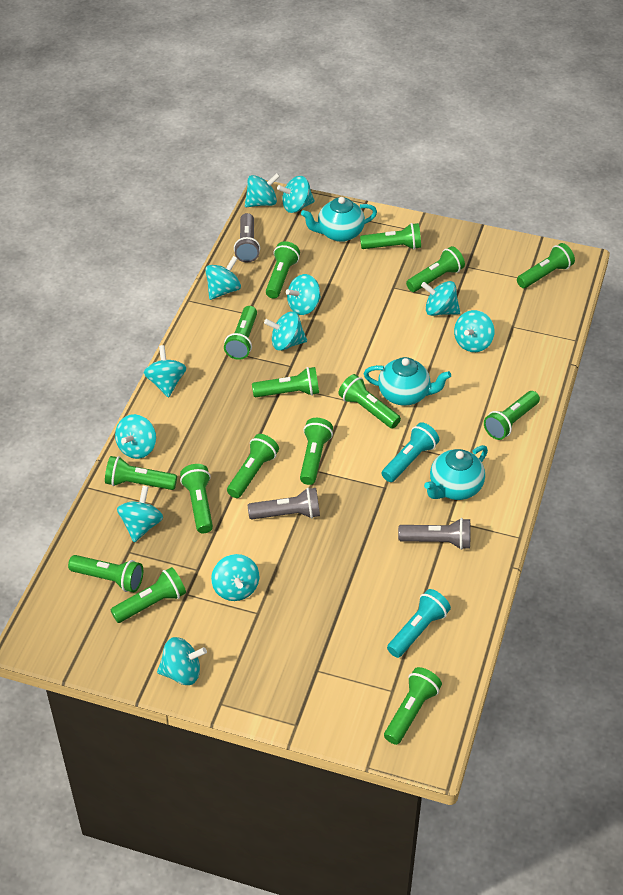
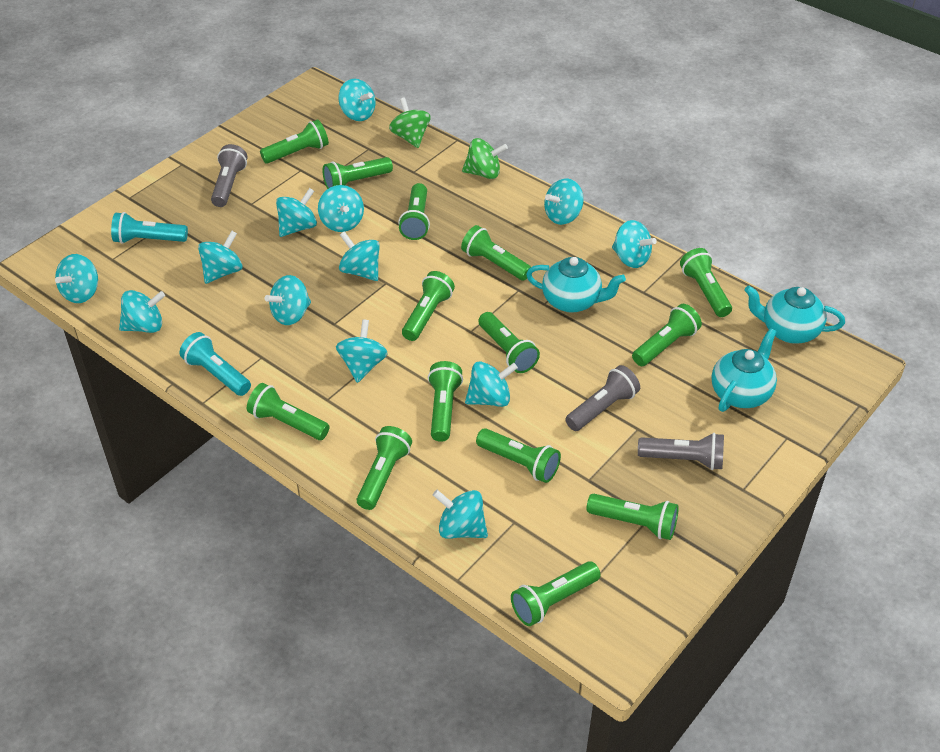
green flashlight: 15 -> 14
green spinning top: 0 -> 2
turquoise spinning top: 12 -> 13

